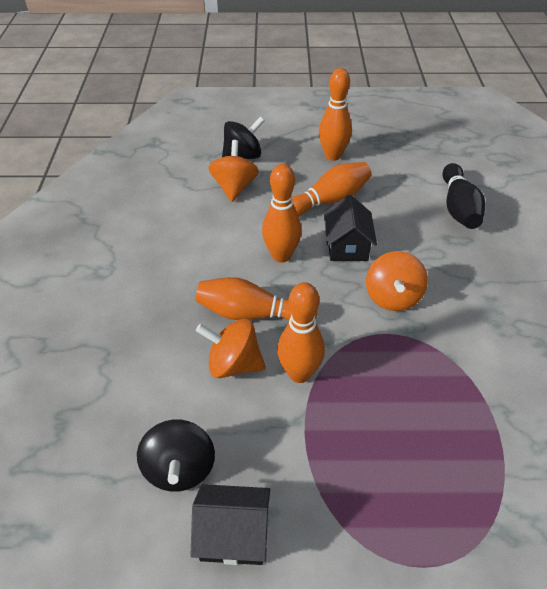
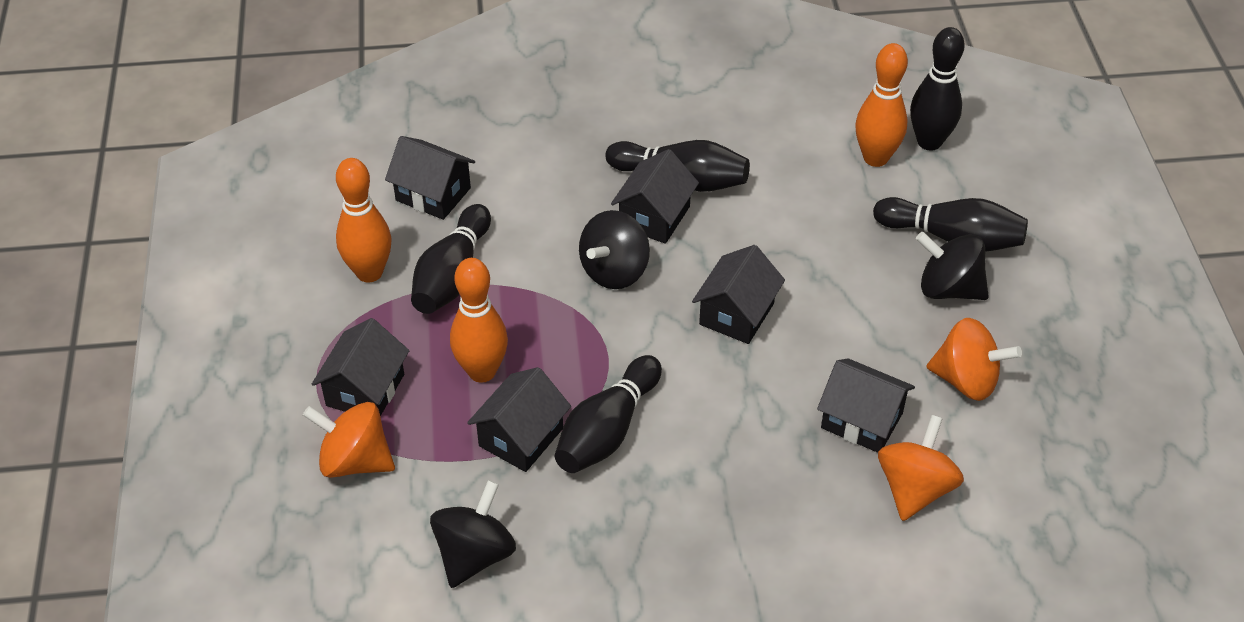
black bowling pin: 1 -> 5
black house: 2 -> 6
black spinning top: 2 -> 3
orange bowling pin: 5 -> 3

